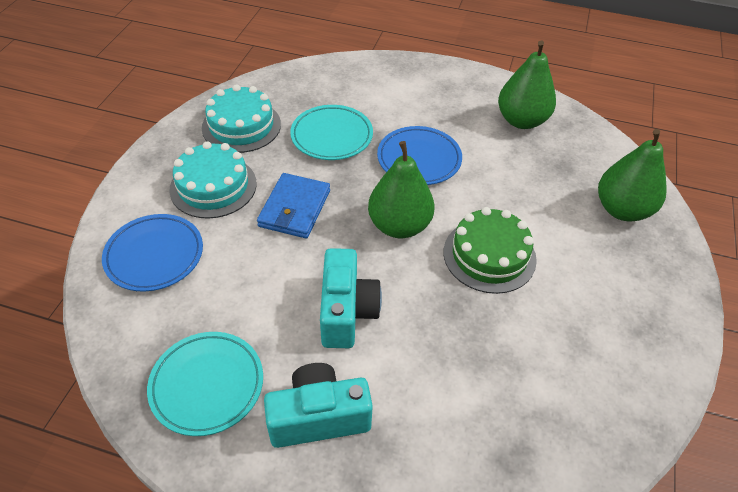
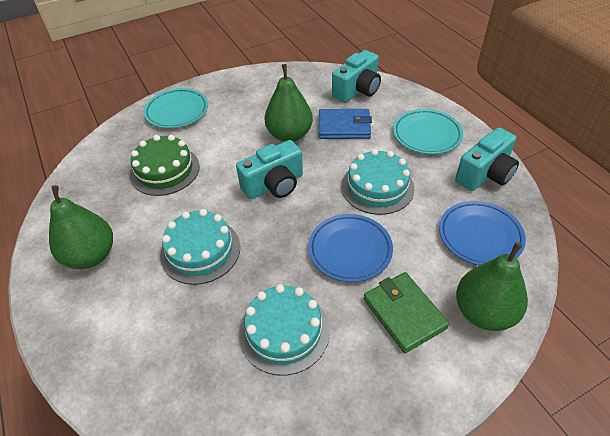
green wallet: 0 -> 1
turquoise cake: 2 -> 3
turquoise camera: 2 -> 3

